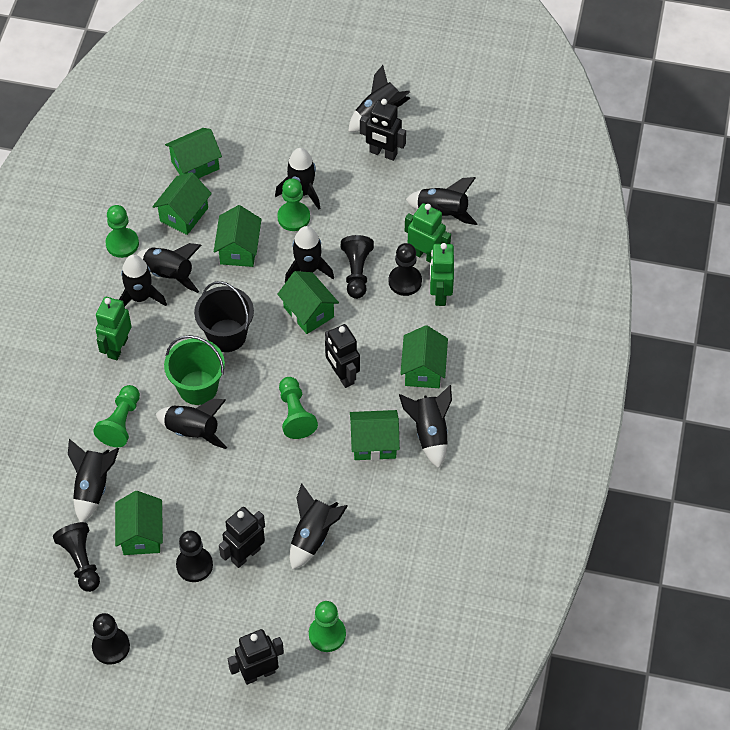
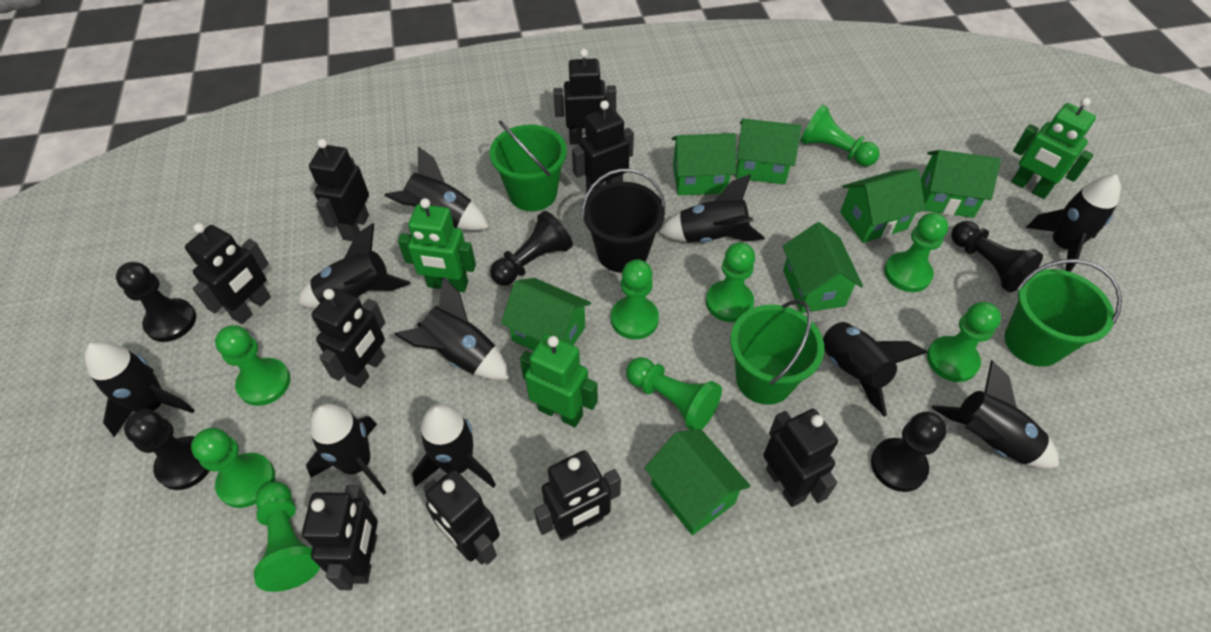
black robot: 4 -> 9
green bucket: 1 -> 3
green pawn: 5 -> 9

